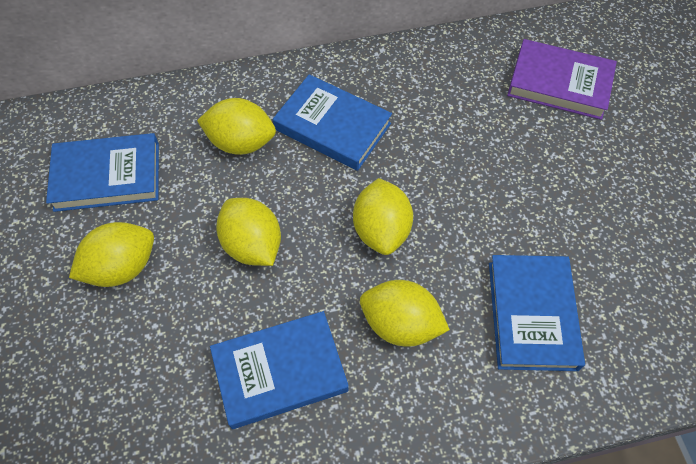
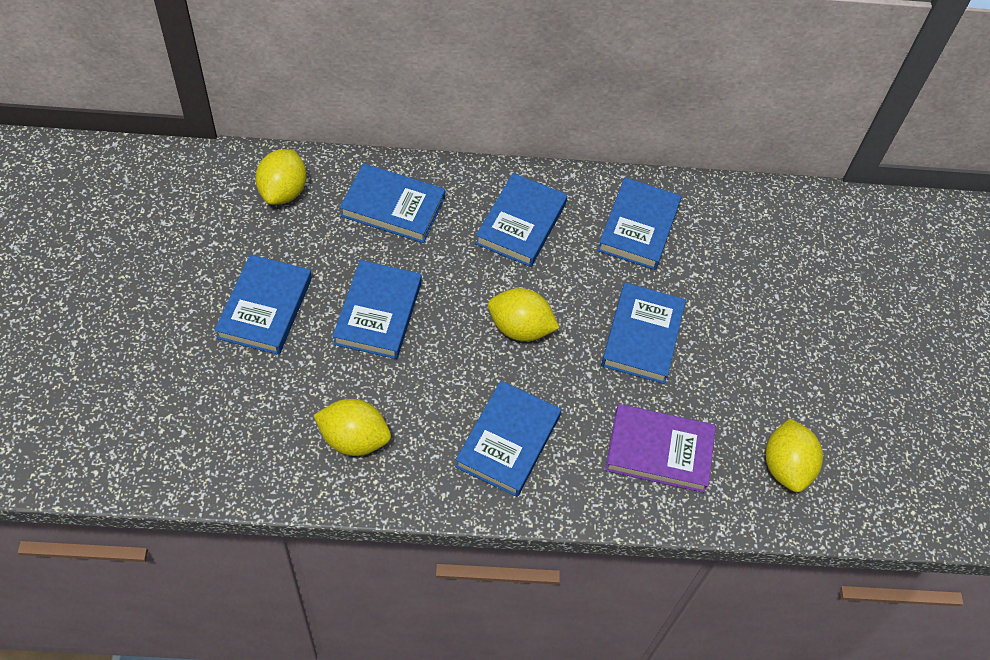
blue book: 4 -> 7
yellow lemon: 5 -> 4

